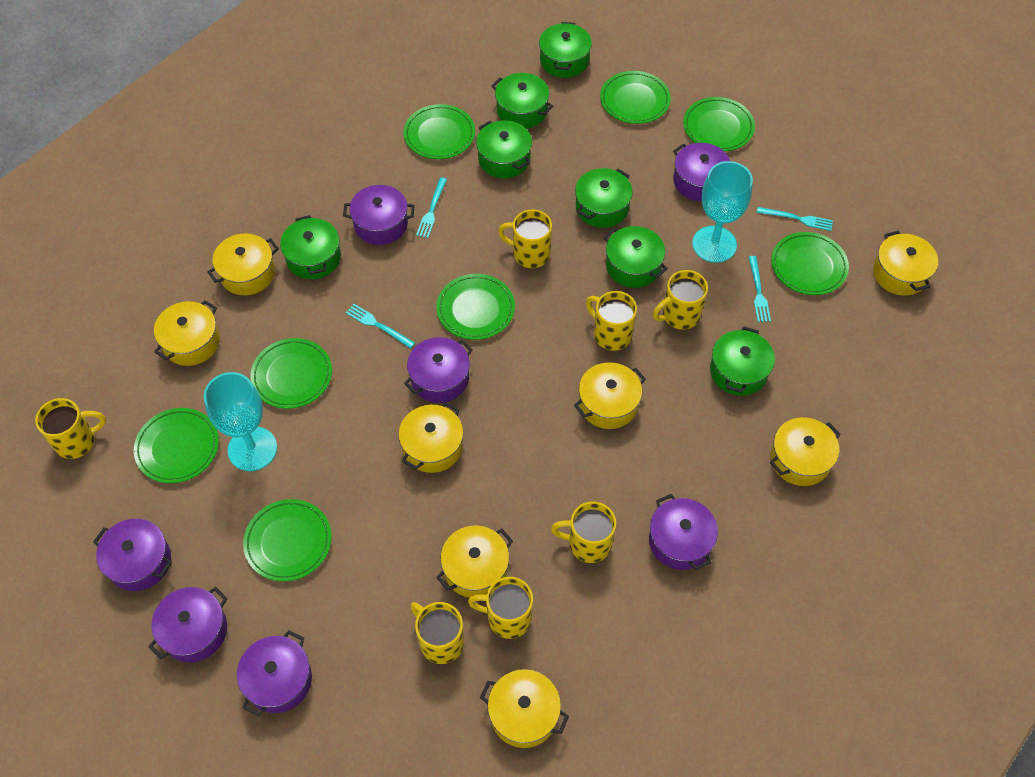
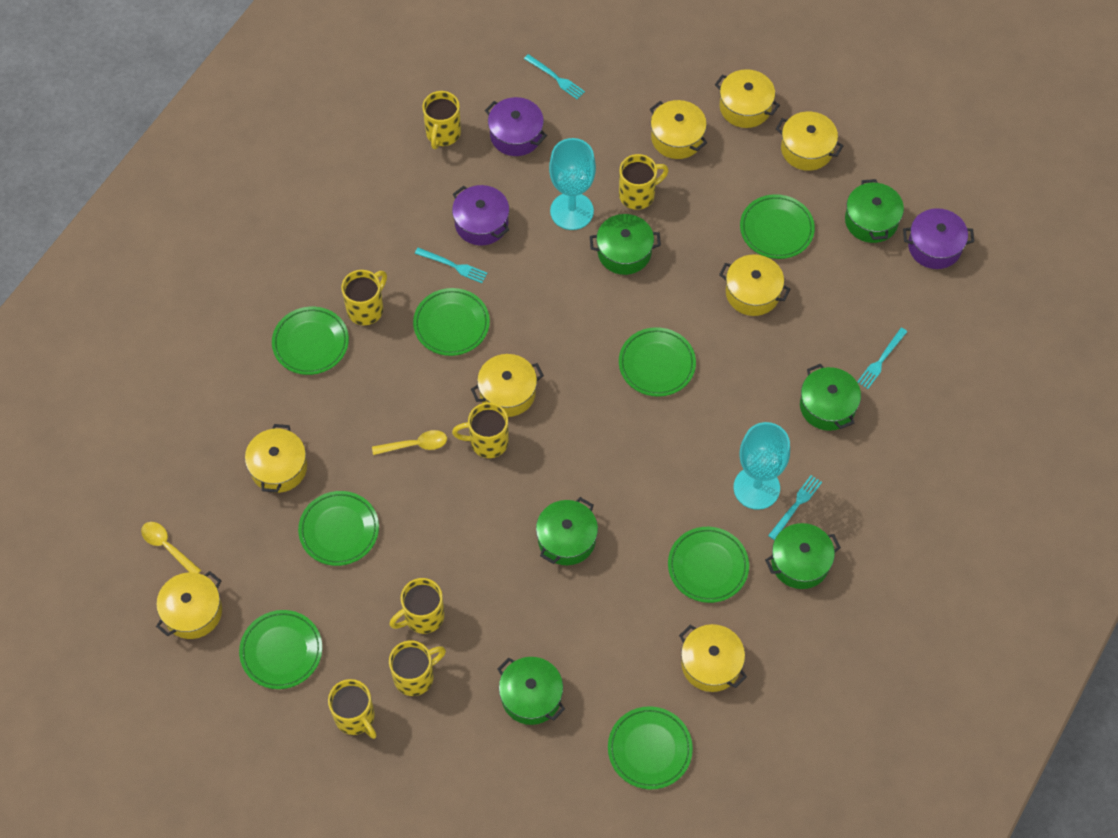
green pot: 7 -> 6
purple pot: 7 -> 3
yellow spoon: 0 -> 2

